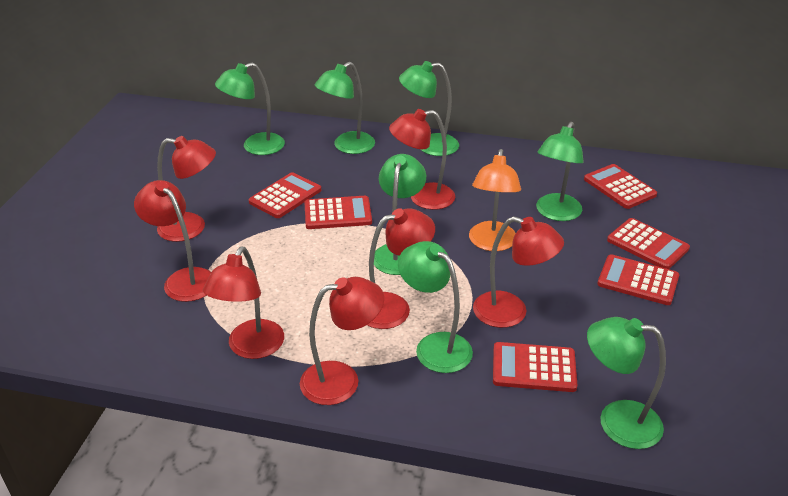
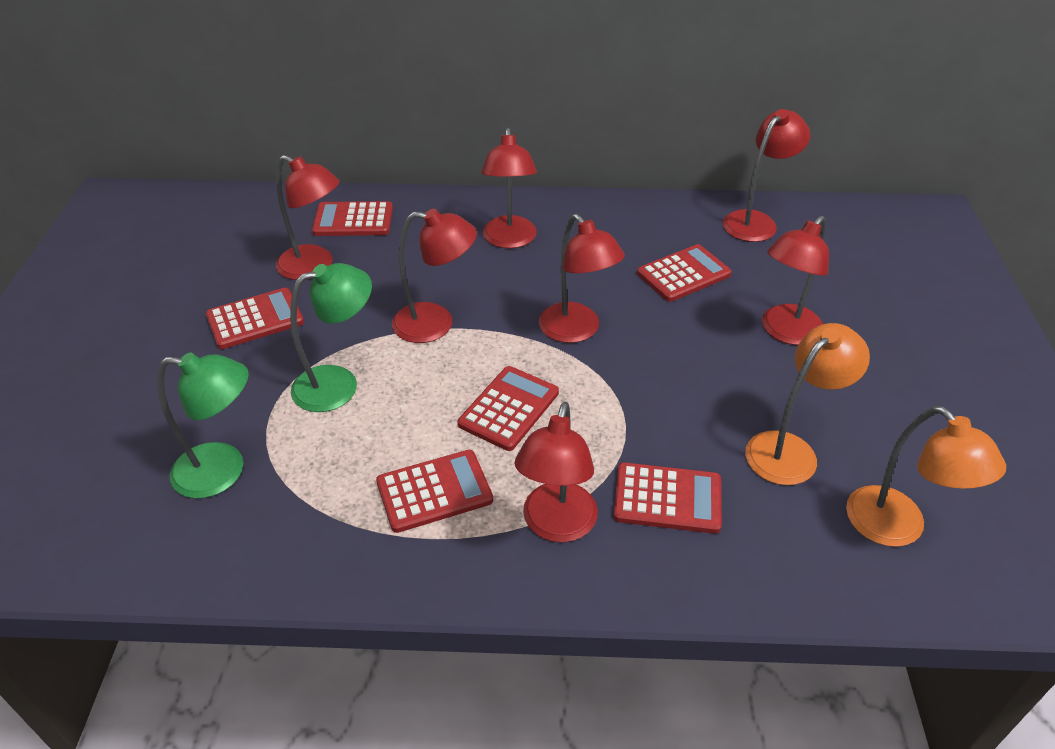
green lamp: 7 -> 2
orange lamp: 1 -> 2

